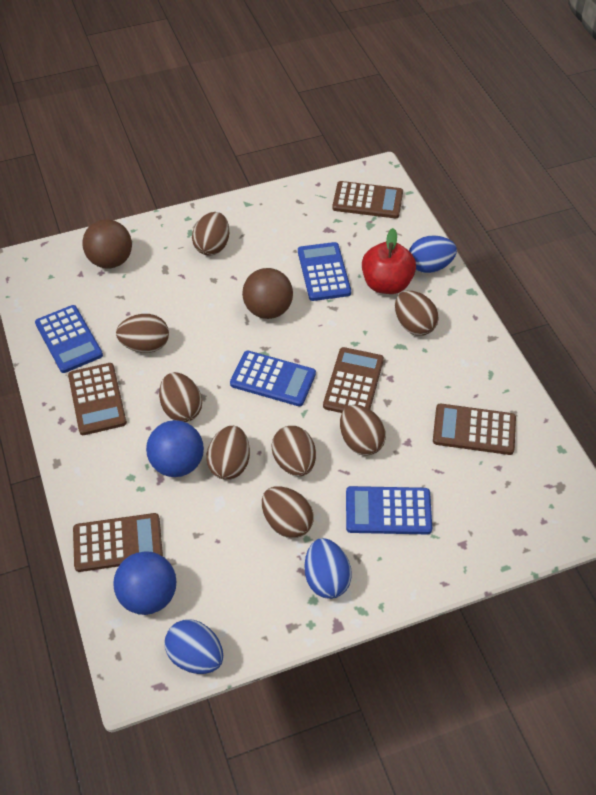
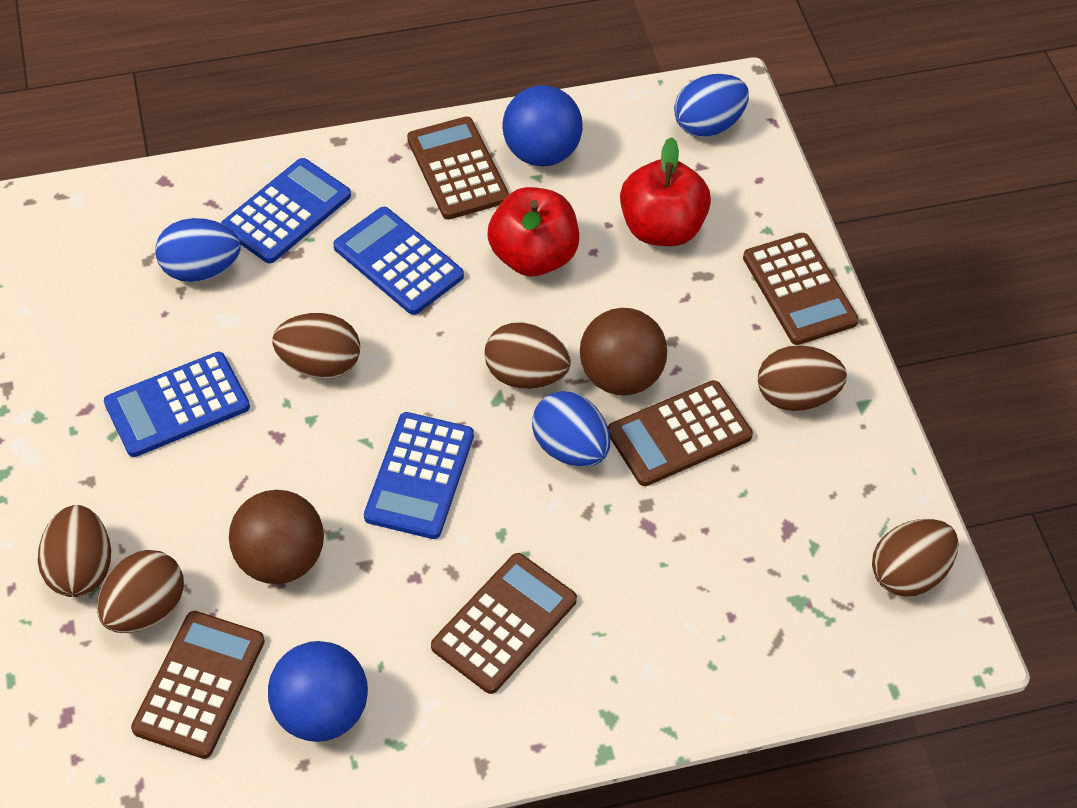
brown egg: 8 -> 6
red apple: 1 -> 2

